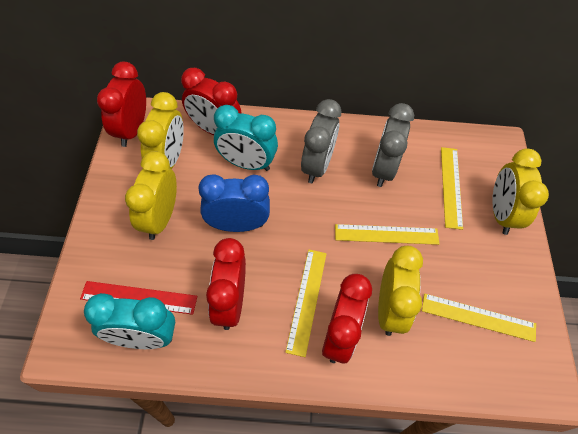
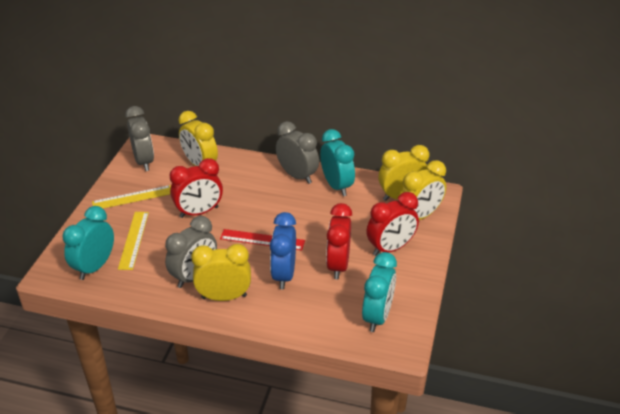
grey clock: 2 -> 3
red clock: 4 -> 3
turquoise clock: 2 -> 3
yellow ruler: 4 -> 2

